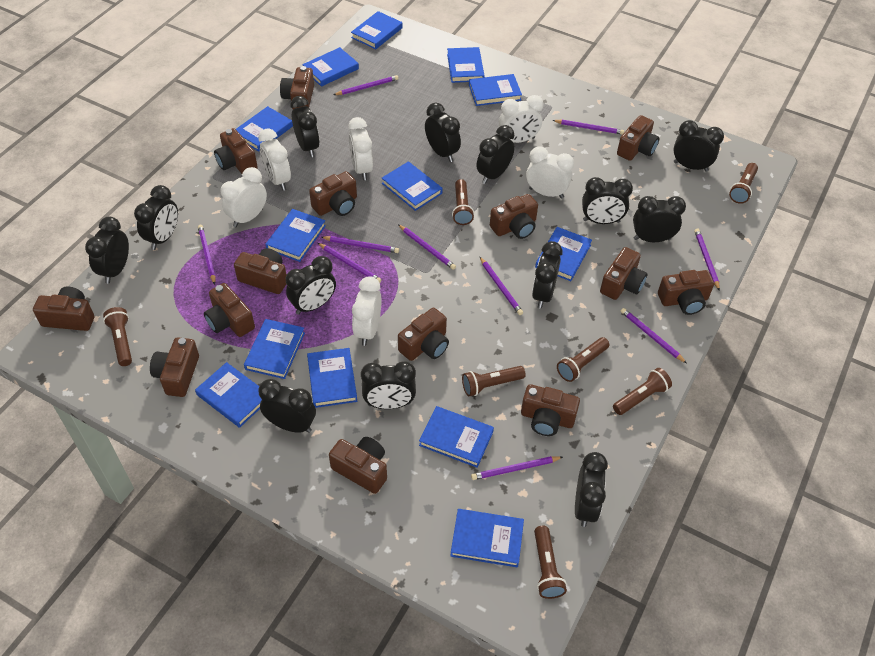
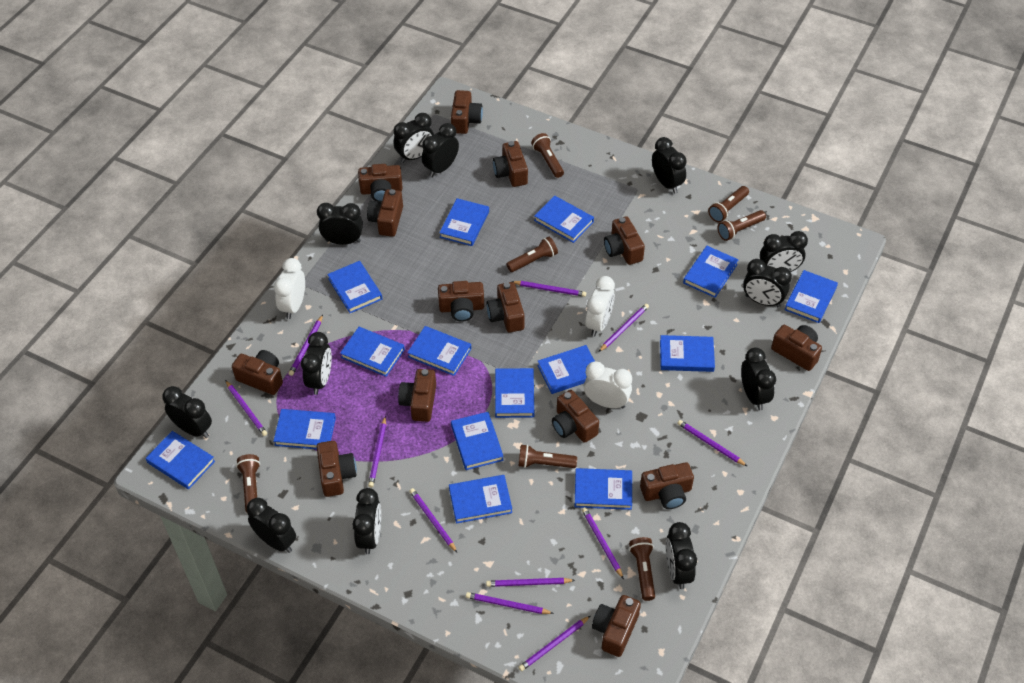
black clock: 13 -> 12
blue book: 13 -> 15
purple pencil: 10 -> 11
white clock: 6 -> 3

